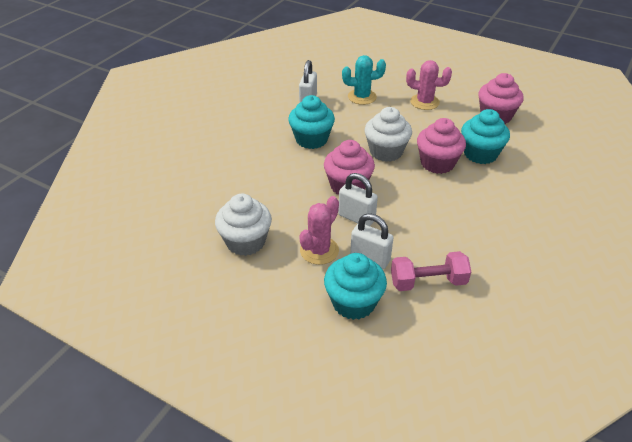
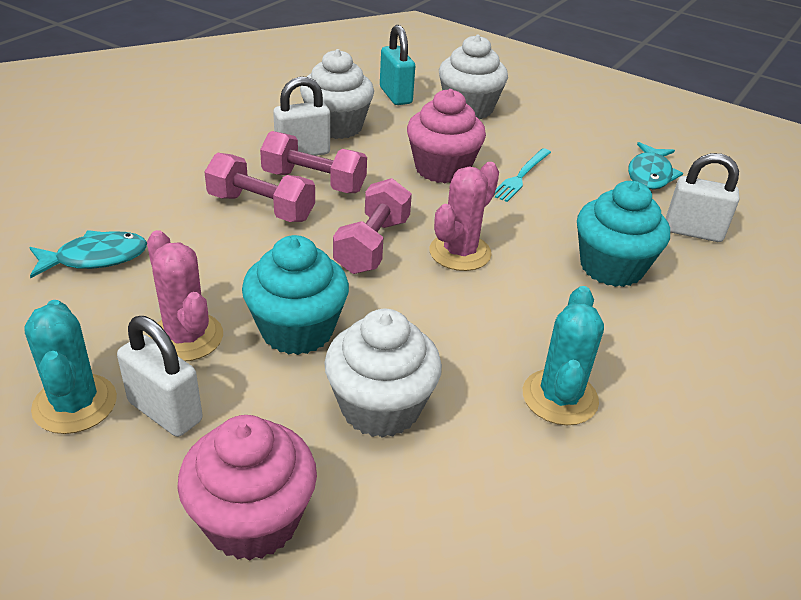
pink cupcake: 3 -> 2
pink dumbbell: 1 -> 3
turquoise cactus: 1 -> 2
turquoise cupcake: 3 -> 2
turquoise fish: 0 -> 2
turquoise fork: 0 -> 1
turquoise padlock: 0 -> 1
white cupcake: 2 -> 3

